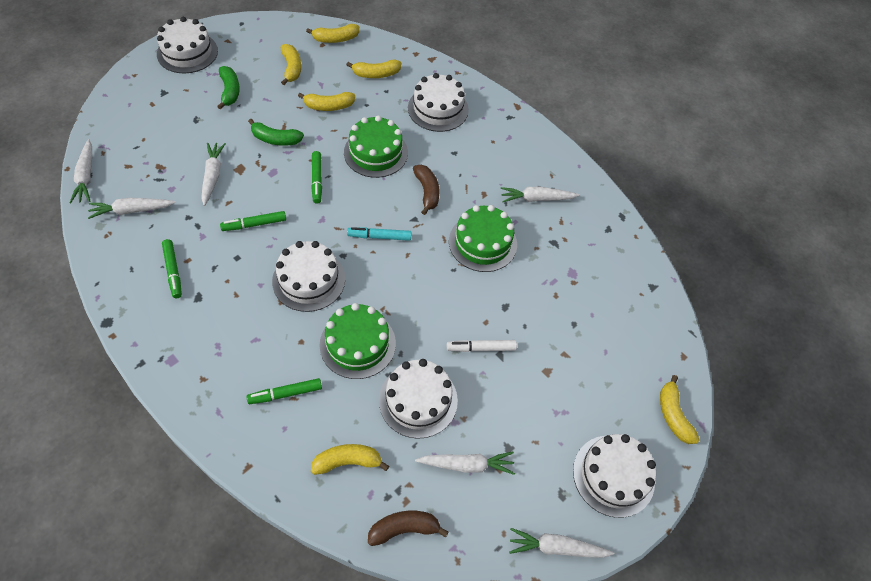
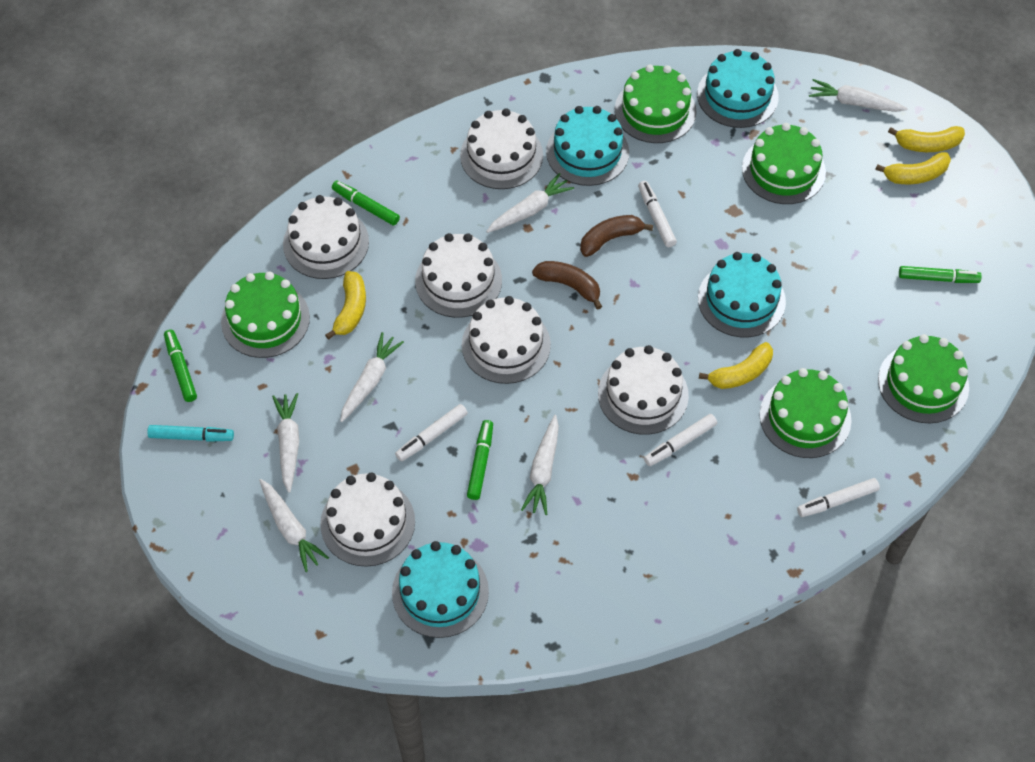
green banana: 2 -> 0
green cake: 3 -> 5
turquoise cake: 0 -> 4
white cake: 5 -> 6
white marker: 1 -> 4
yellow banana: 6 -> 4

